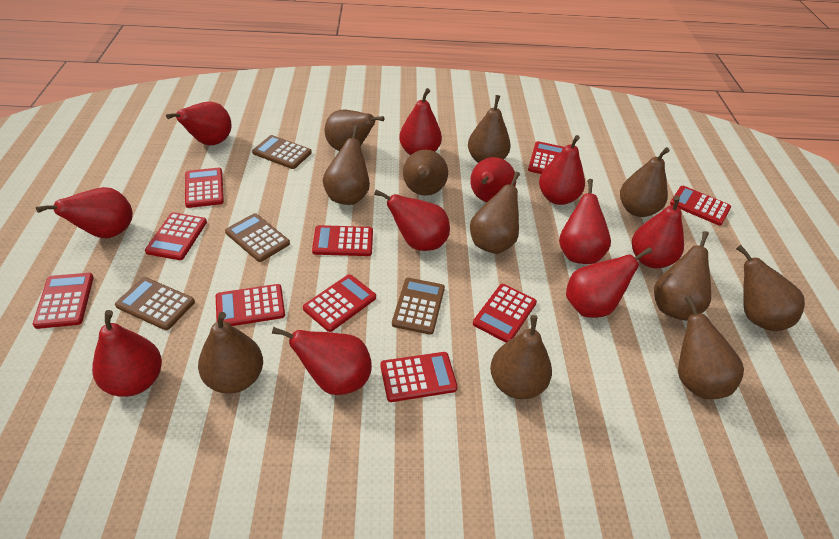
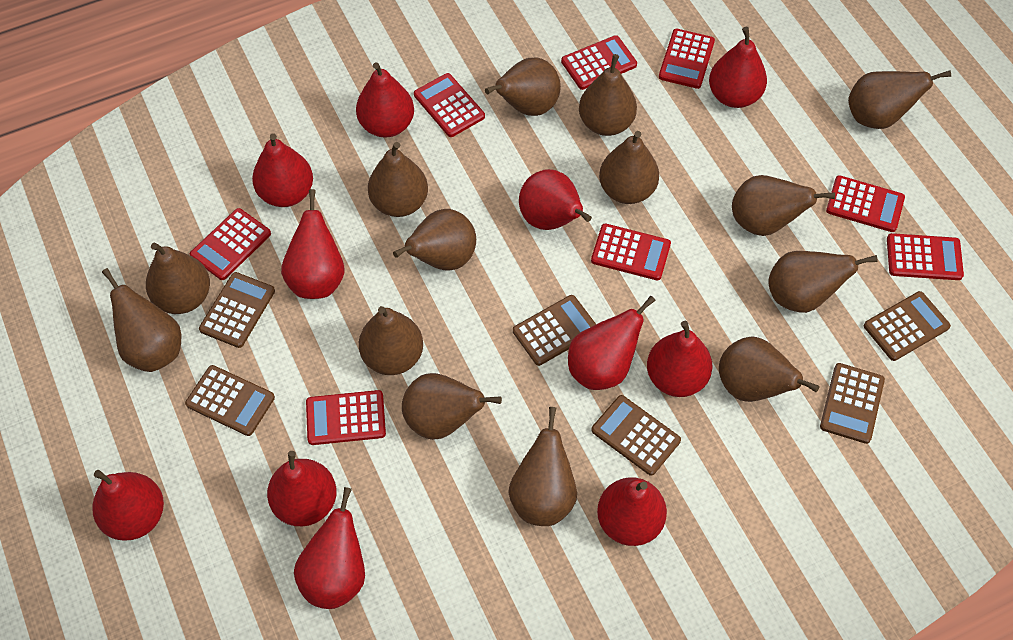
brown calculator: 4 -> 6
brown pear: 11 -> 14
red calculator: 10 -> 8

